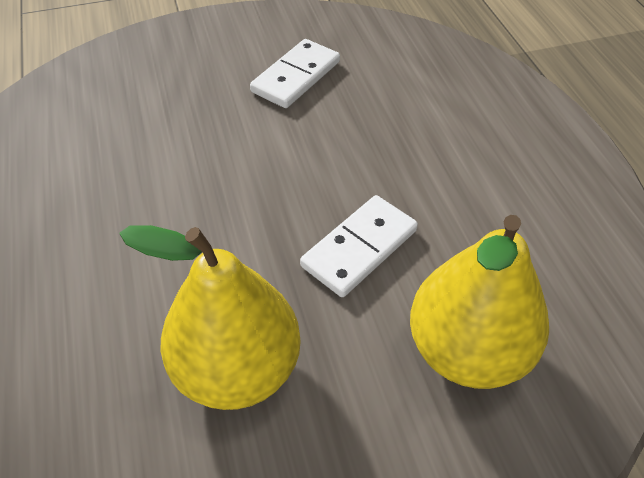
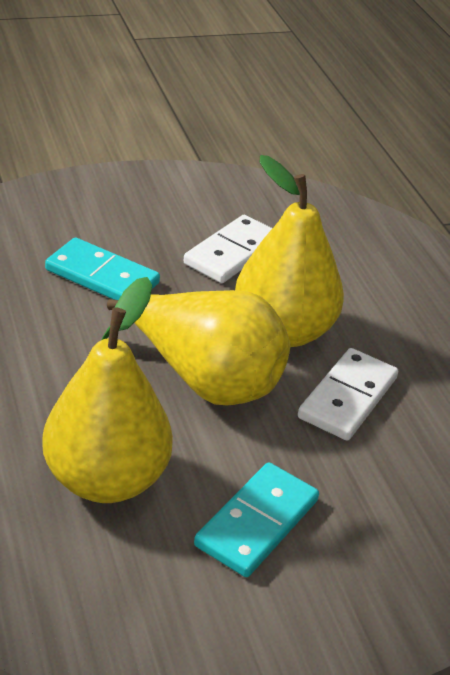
turquoise domino: 0 -> 2
yellow pear: 2 -> 3

